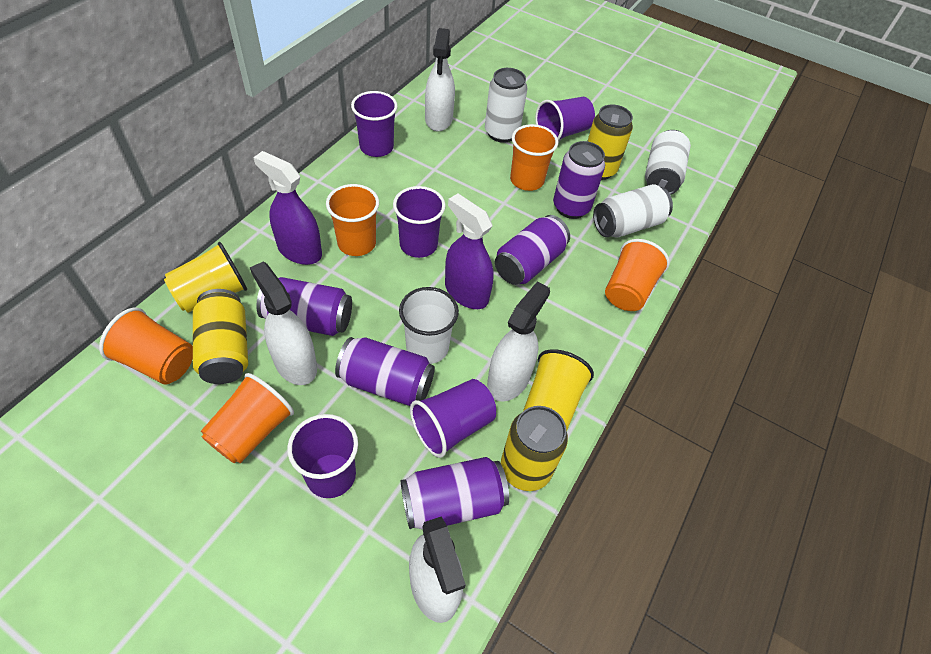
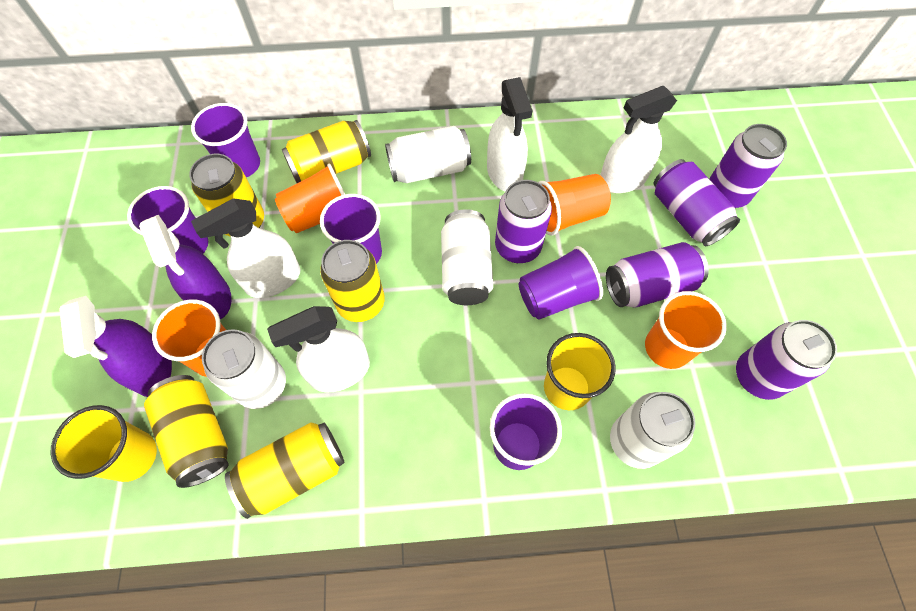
orange cup: 5 -> 4
white can: 3 -> 4
white cup: 1 -> 0
yellow can: 3 -> 5

